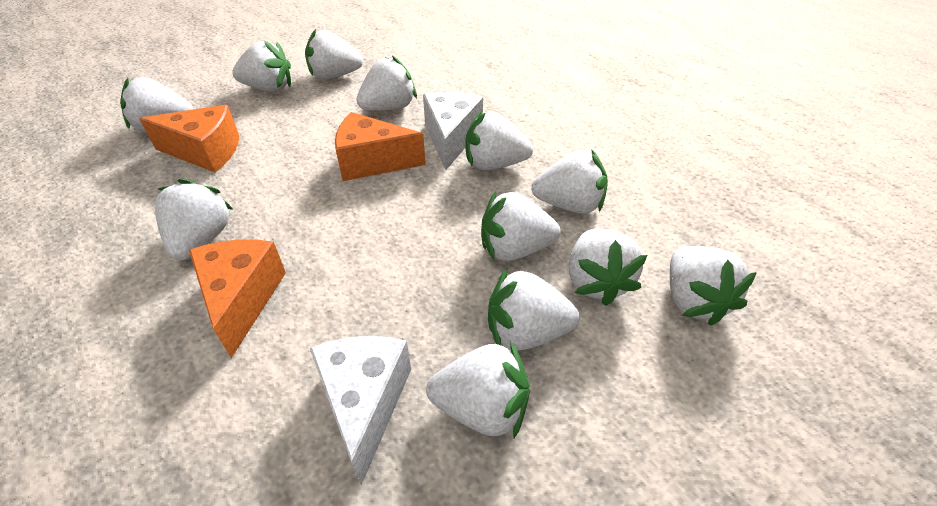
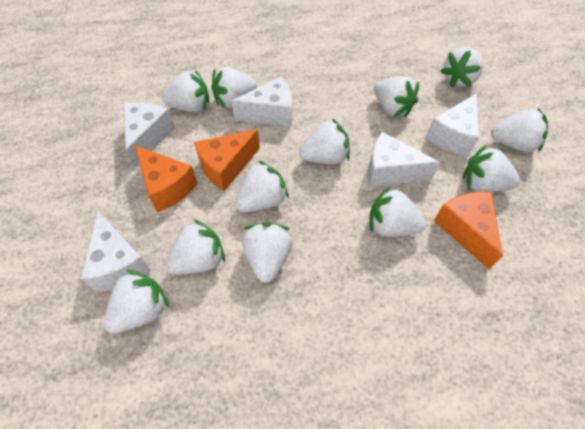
white cheese: 2 -> 5

